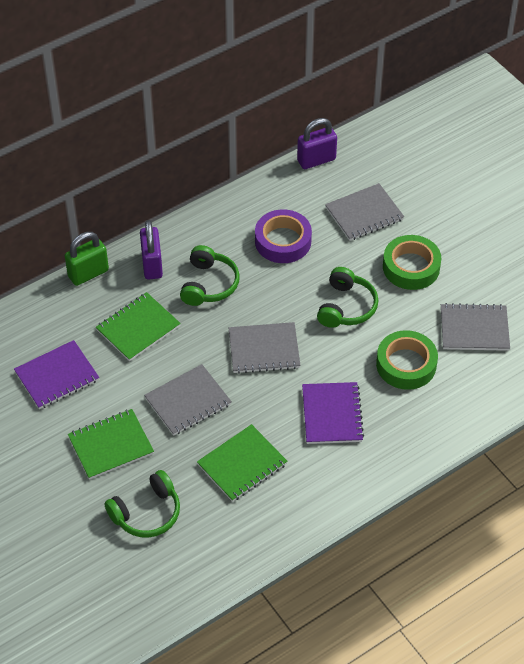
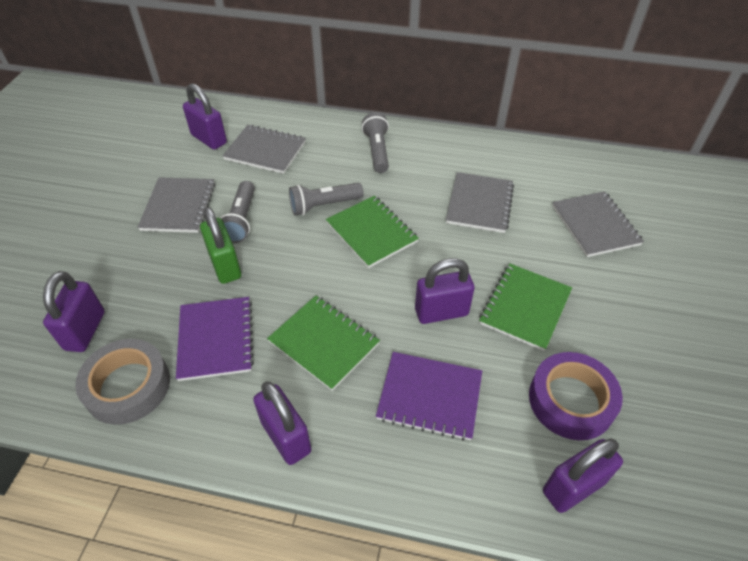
green headphones: 3 -> 0
green tape: 2 -> 0
grey flashlight: 0 -> 3
grey tape: 0 -> 1
purple padlock: 2 -> 5

